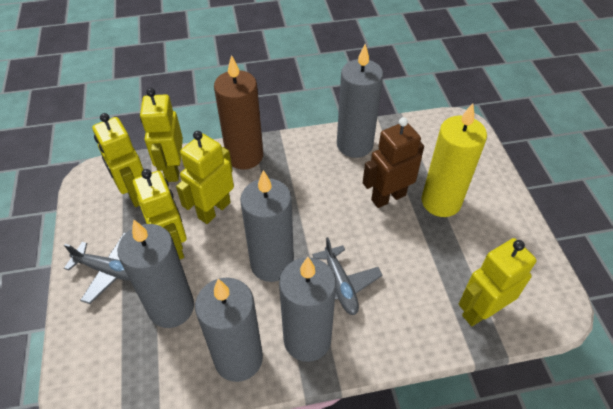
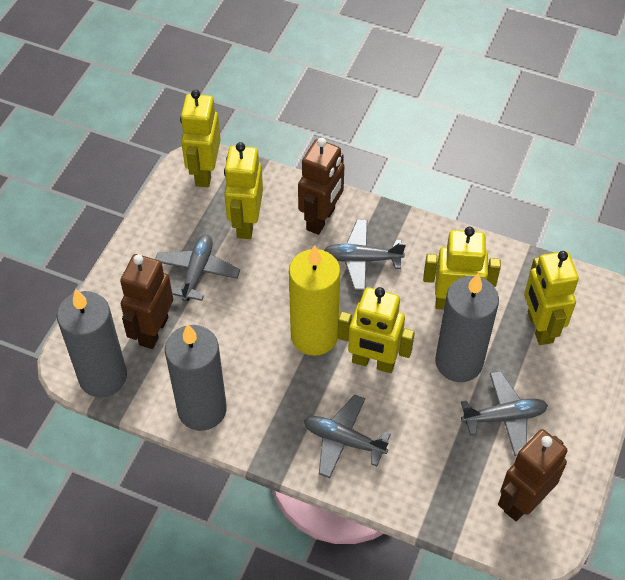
brown candle: 1 -> 0
brown robot: 1 -> 3
grey candle: 5 -> 3
grey plane: 2 -> 4

